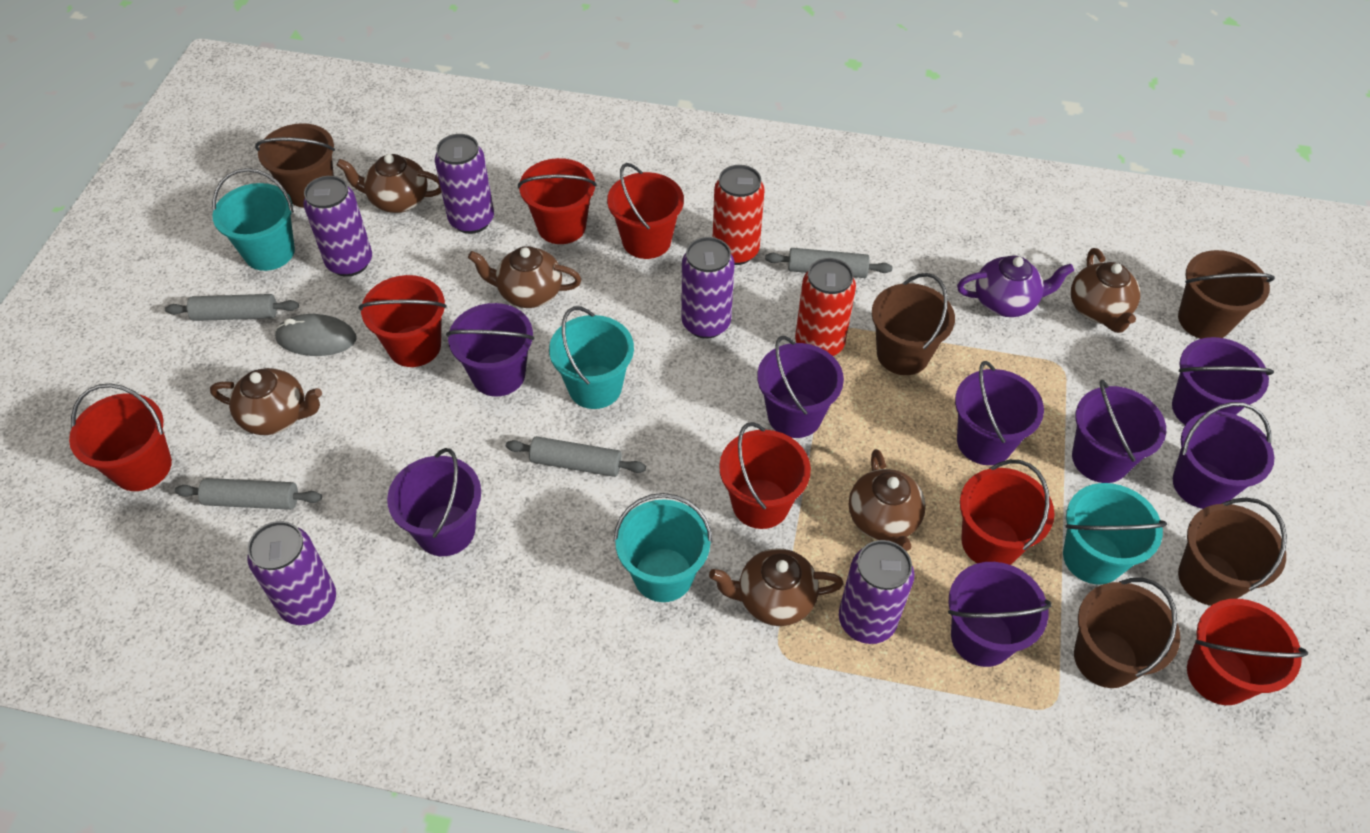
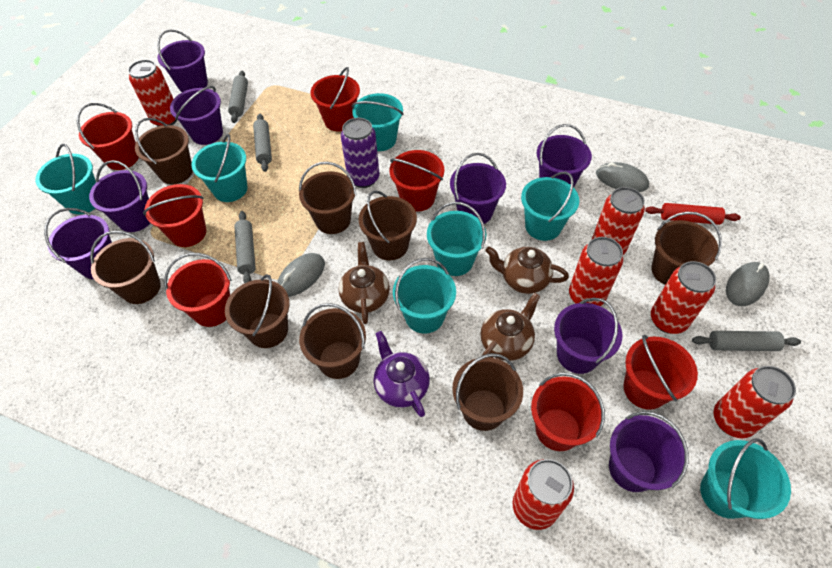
brown bucket: 5 -> 8
brown teapot: 6 -> 3
grey mouse: 1 -> 3
purple can: 5 -> 1
red can: 2 -> 6
red rolling pin: 0 -> 1
turquoise bucket: 4 -> 7

